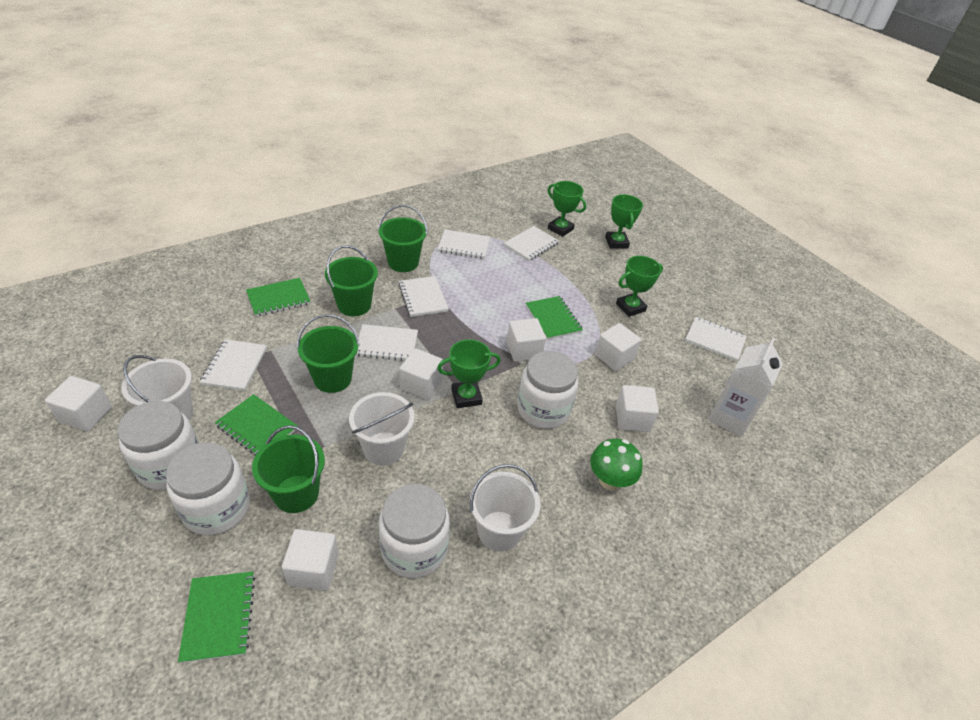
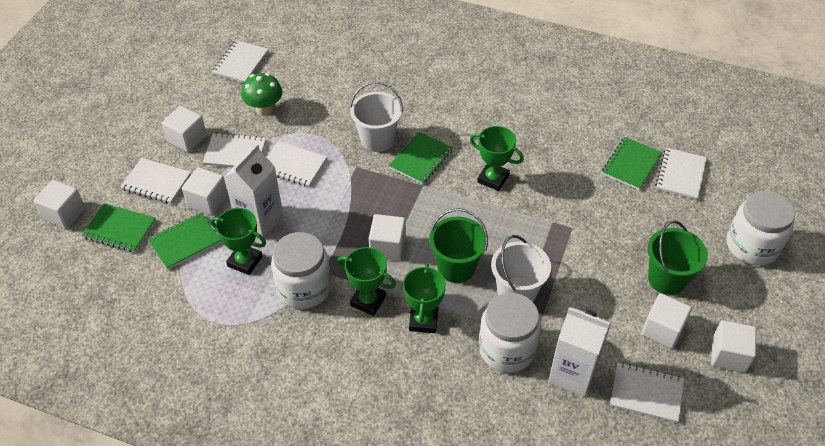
green bucket: 4 -> 2
white bucket: 3 -> 2
white carton: 1 -> 2
white jar: 4 -> 3

